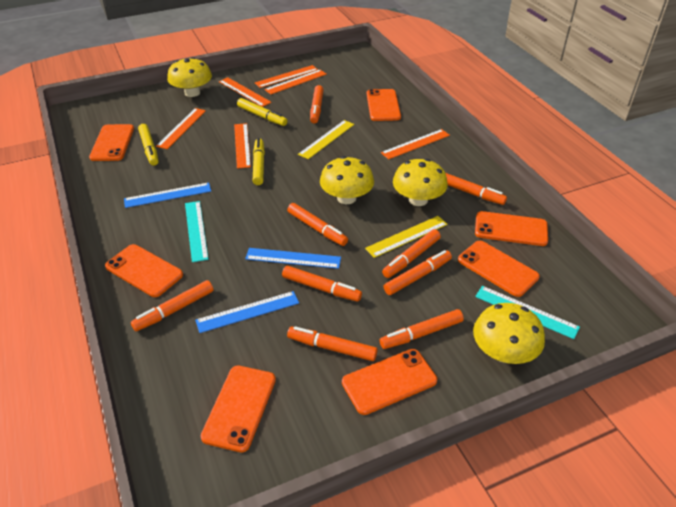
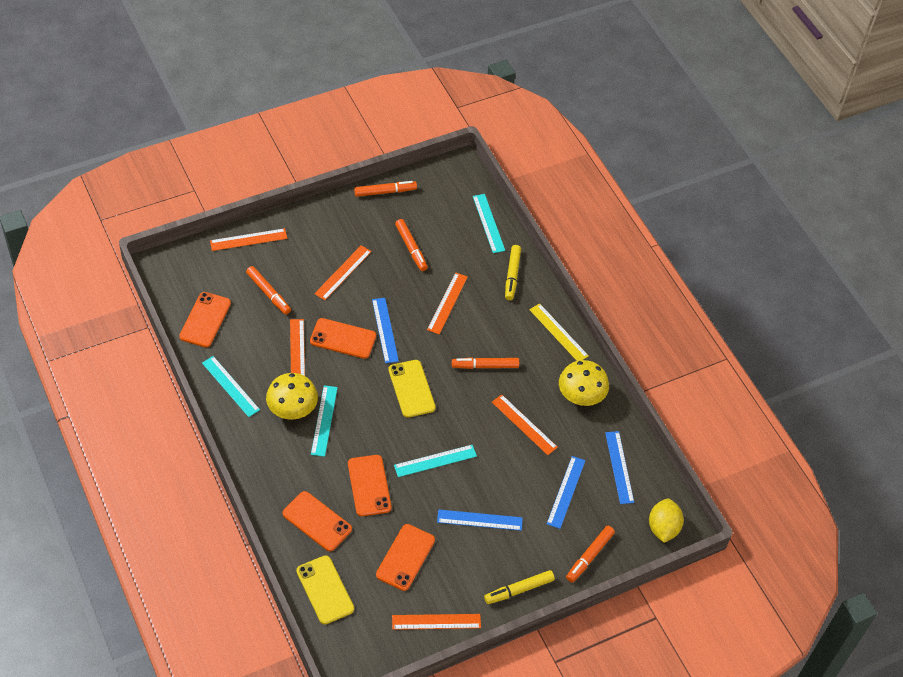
blue ruler: 3 -> 4
orange marker: 9 -> 5
orange phone: 7 -> 5
turquoise ruler: 2 -> 4
yellow lemon: 0 -> 1
yellow marker: 3 -> 2
yellow mushroom: 4 -> 2
yellow phone: 0 -> 2
yellow ruler: 2 -> 1

